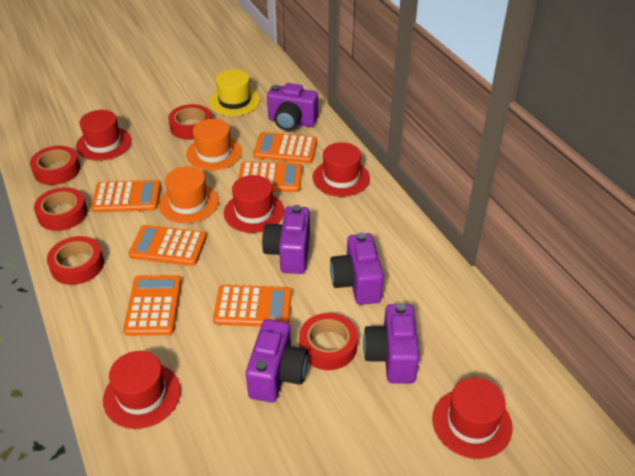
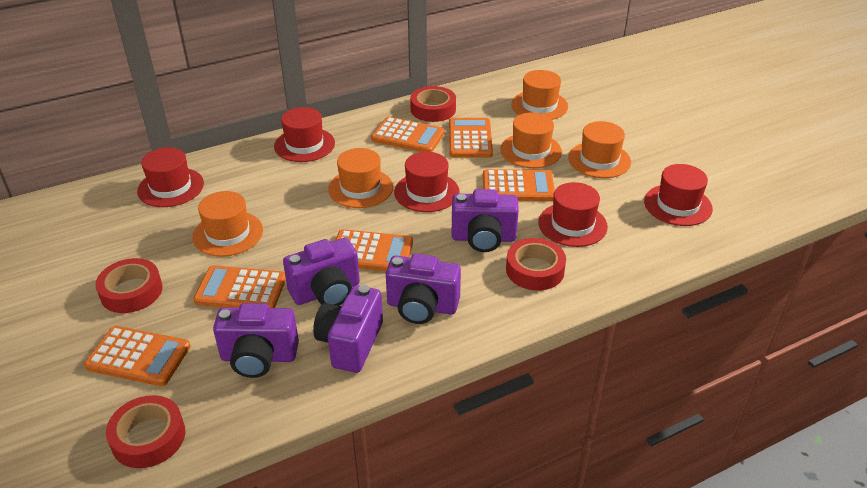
orange hat: 2 -> 5
red tape: 5 -> 4
yellow hat: 1 -> 0

